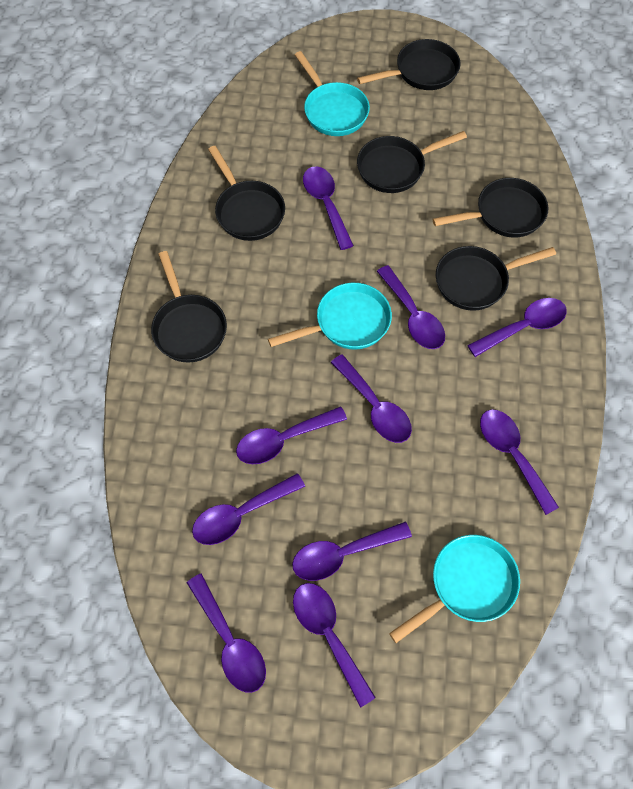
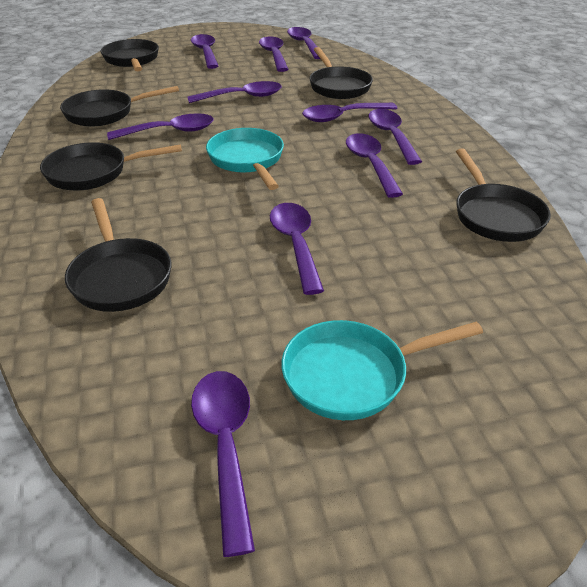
turquoise pan: 3 -> 2

